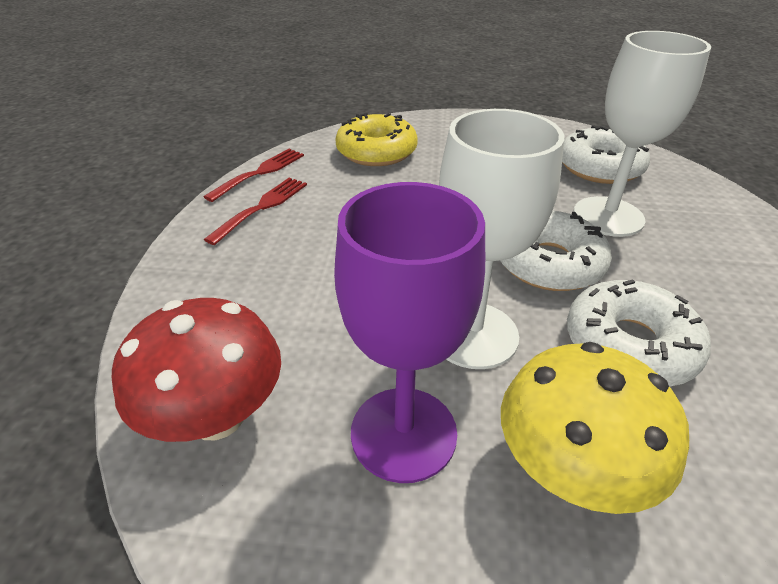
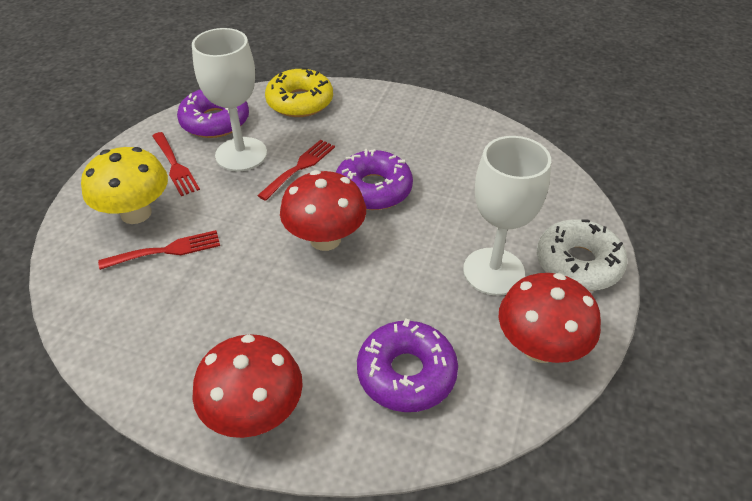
purple donut: 0 -> 3
purple goblet: 1 -> 0
red fork: 2 -> 3
red mushroom: 1 -> 3
white donut: 3 -> 1

